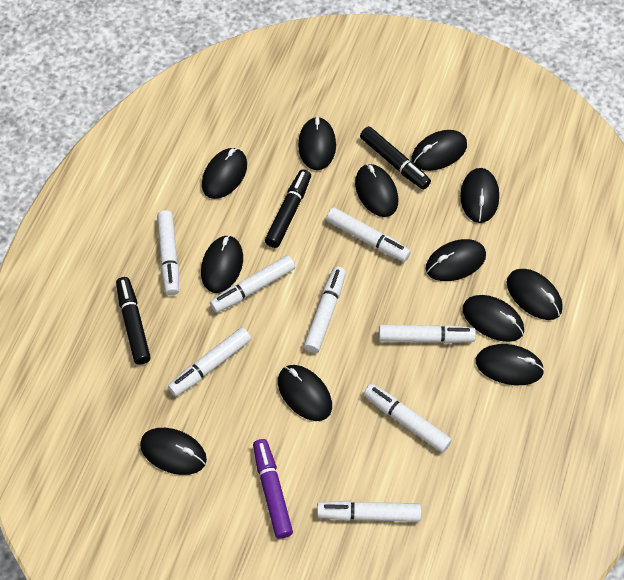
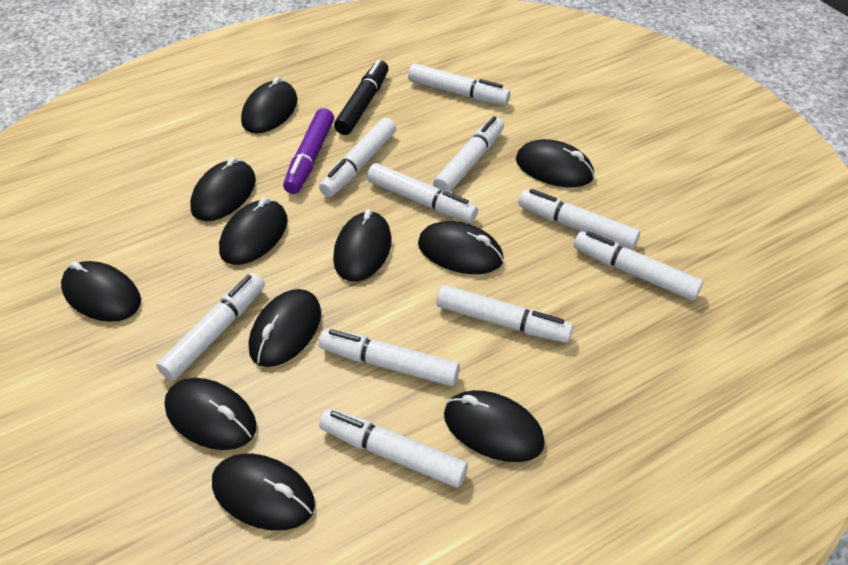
black marker: 3 -> 1
black mouse: 12 -> 11
white marker: 8 -> 10

